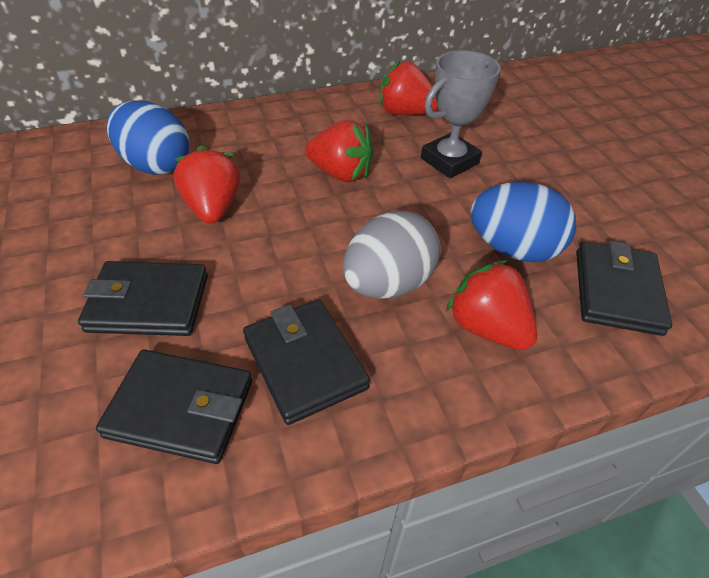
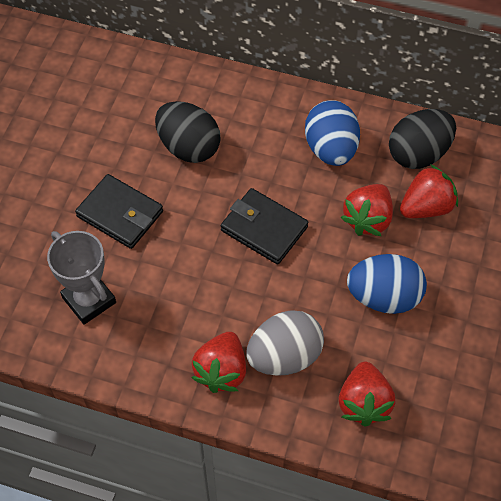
black egg: 0 -> 2
black wallet: 4 -> 2

